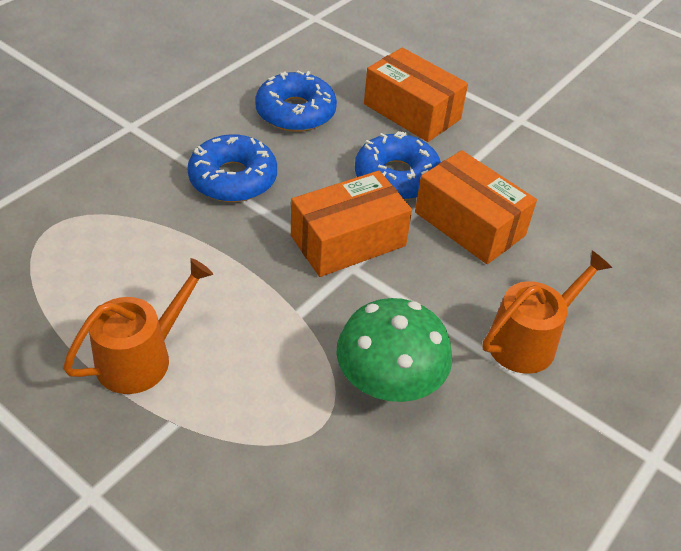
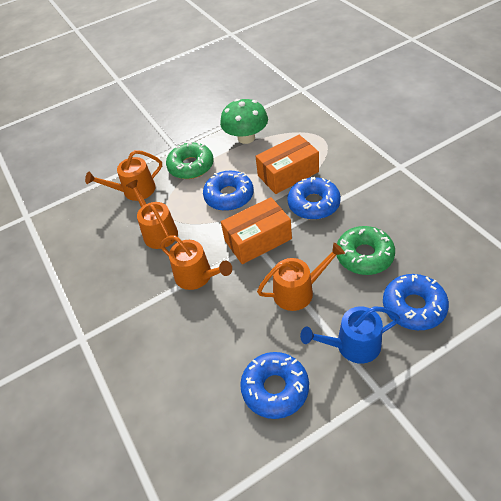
blue donut: 3 -> 4
blue watering can: 0 -> 1
green donut: 0 -> 2
orange box: 3 -> 2
orange watering can: 2 -> 4

